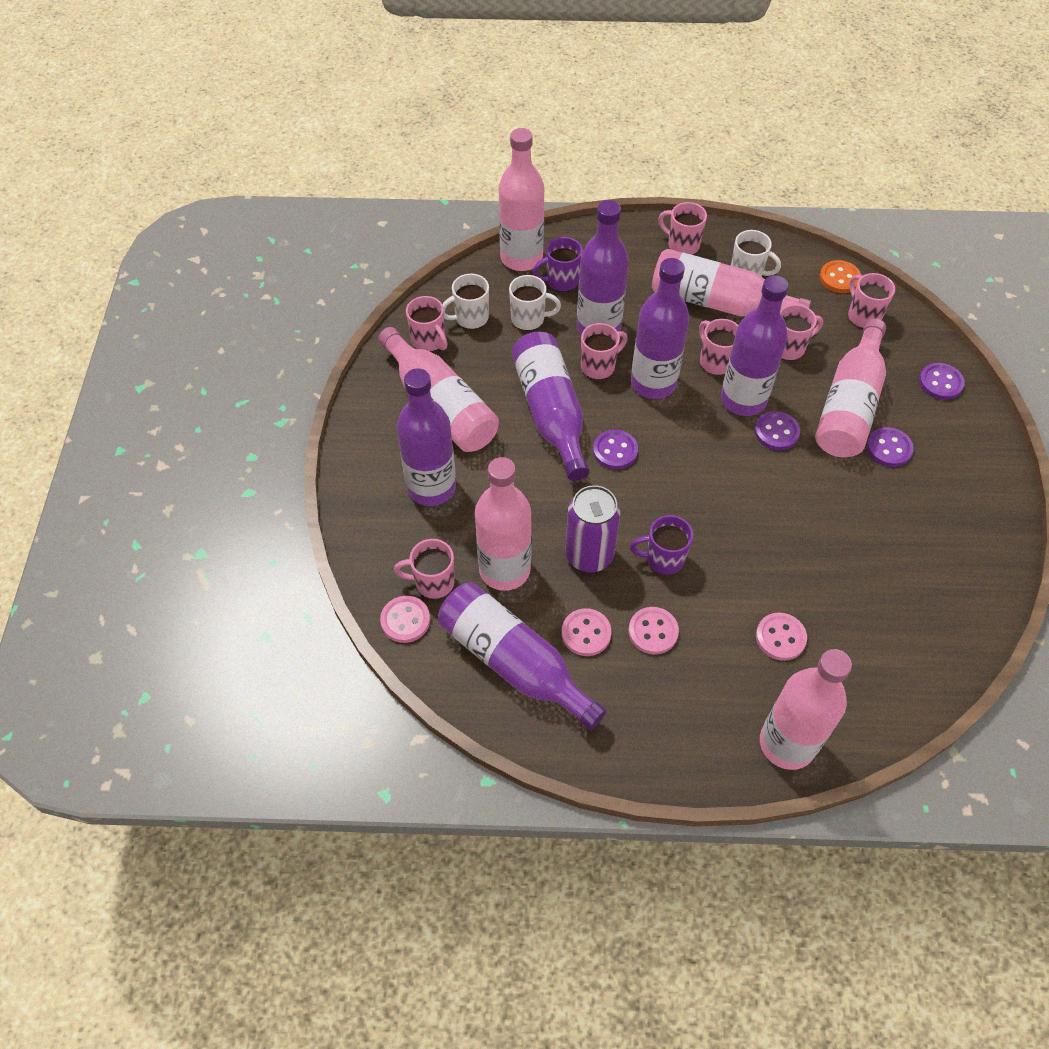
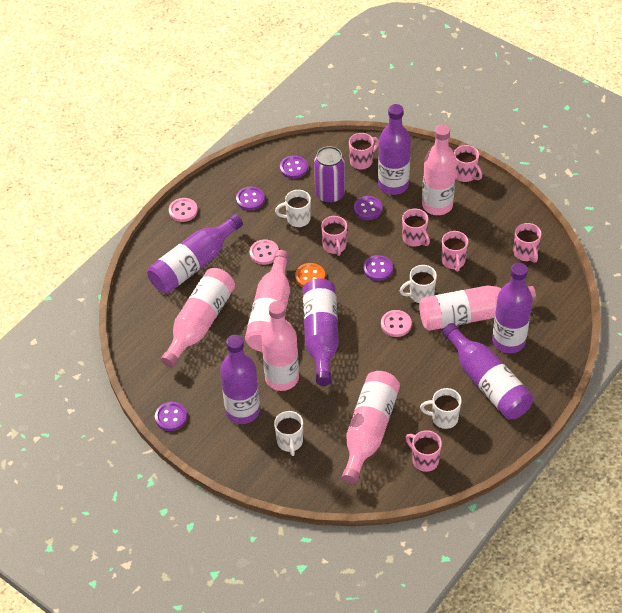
pink button: 4 -> 3
purple button: 4 -> 5
purple mug: 2 -> 0
white mug: 3 -> 4

